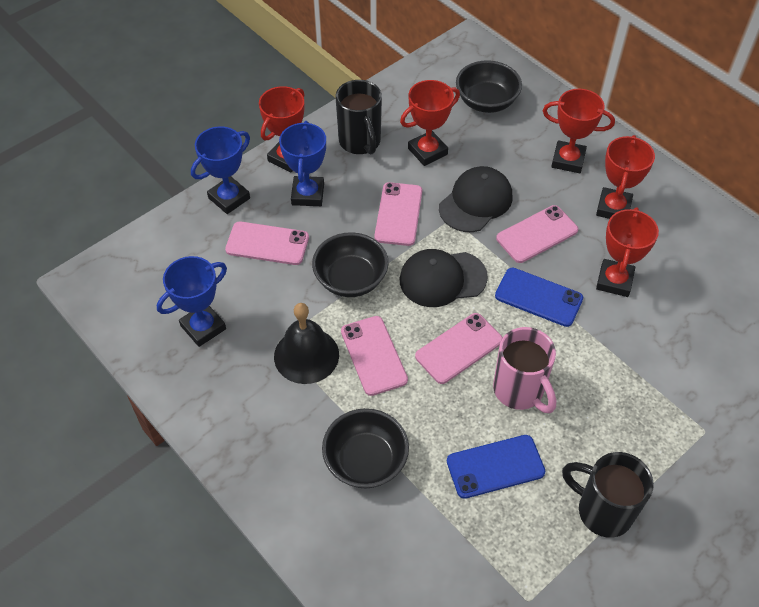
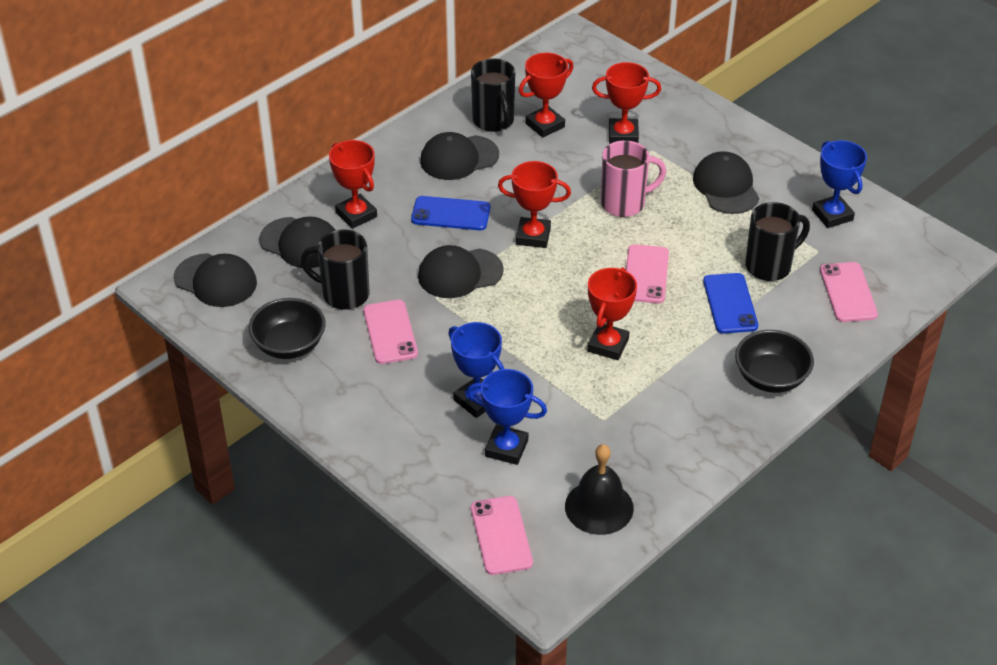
black bowl: 3 -> 2
black cap: 2 -> 5
black mug: 2 -> 3
pink phone: 5 -> 4

